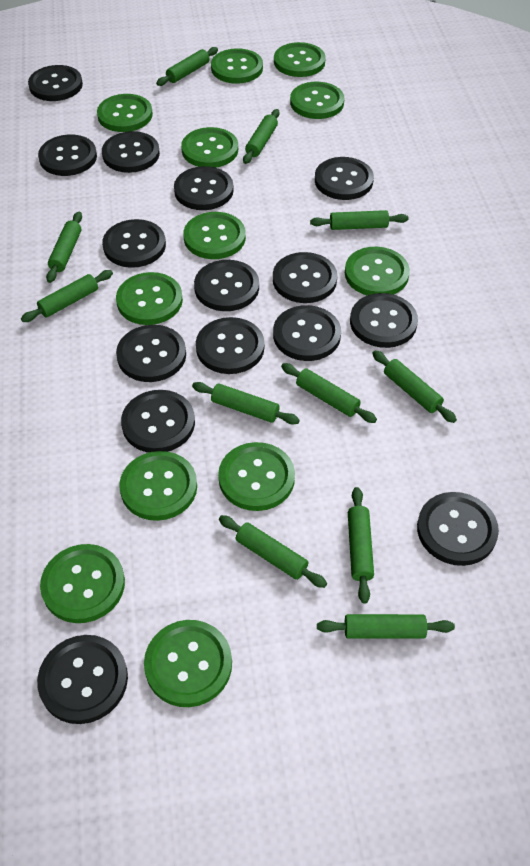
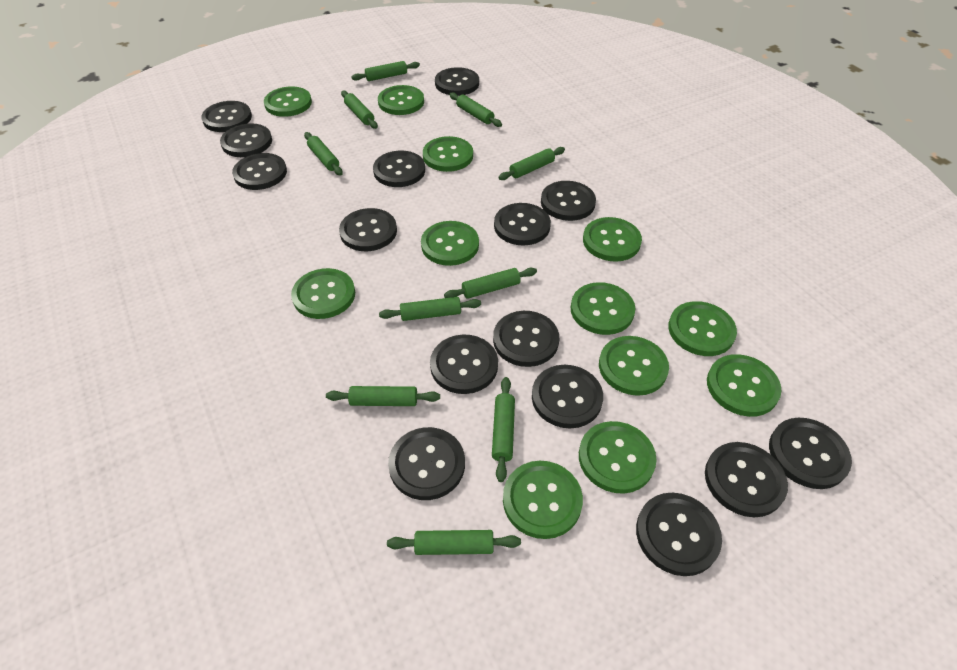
green rolling pin: 11 -> 10

